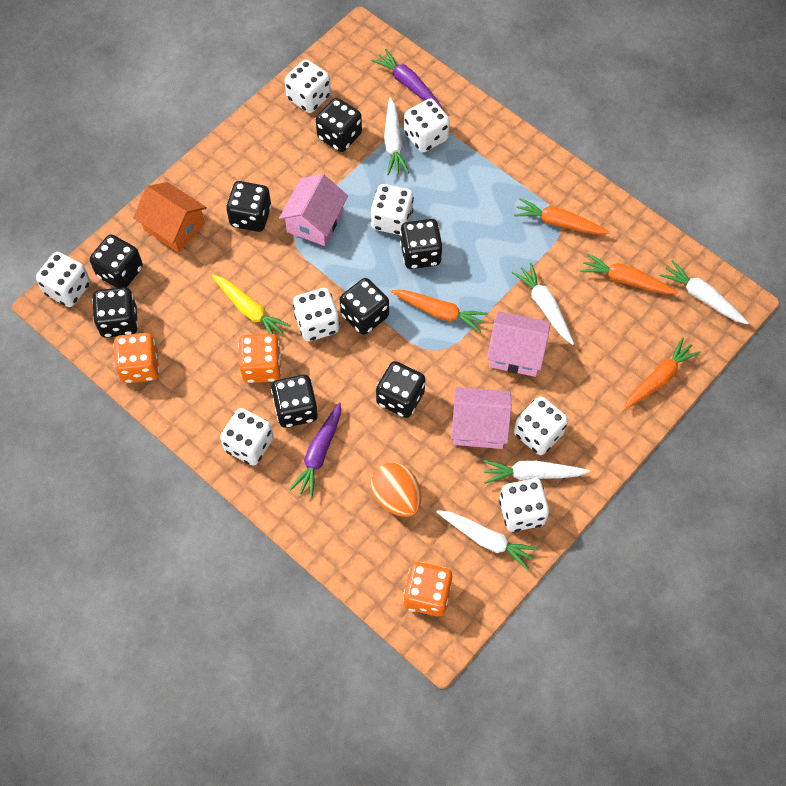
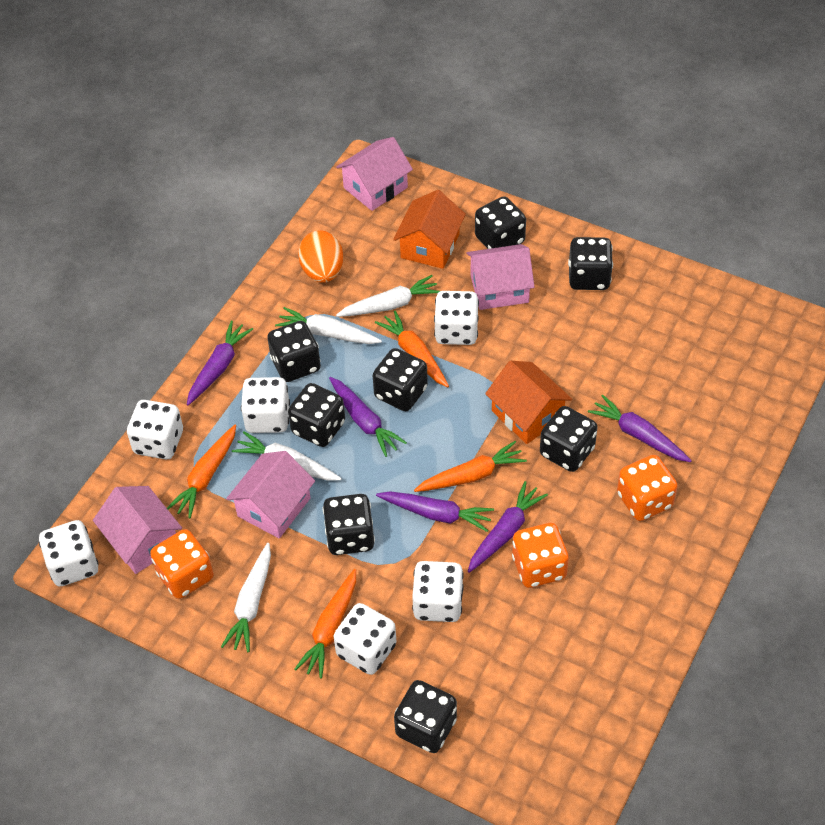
orange house: 1 -> 2
pink house: 3 -> 4
purple carrot: 2 -> 5
white carrot: 5 -> 4
white dice: 8 -> 6
yellow carrot: 1 -> 0

